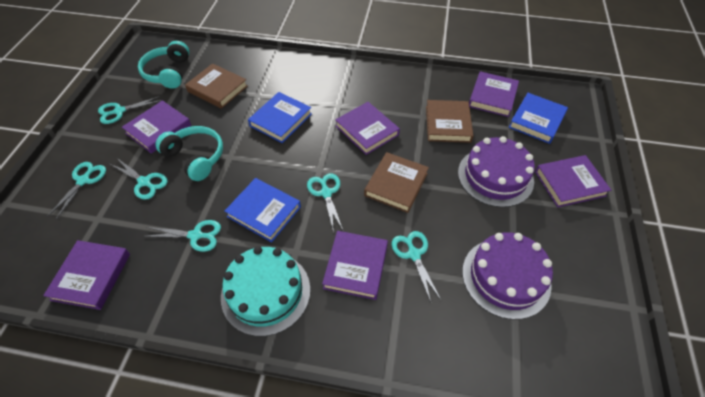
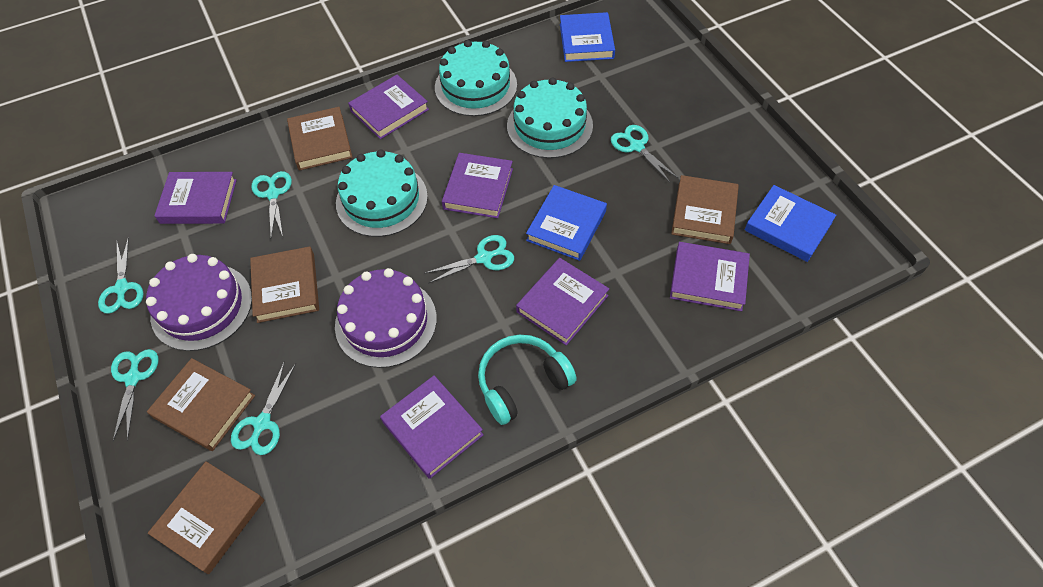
brown book: 3 -> 5
turquoise cake: 1 -> 3
turquoise headphones: 2 -> 1

